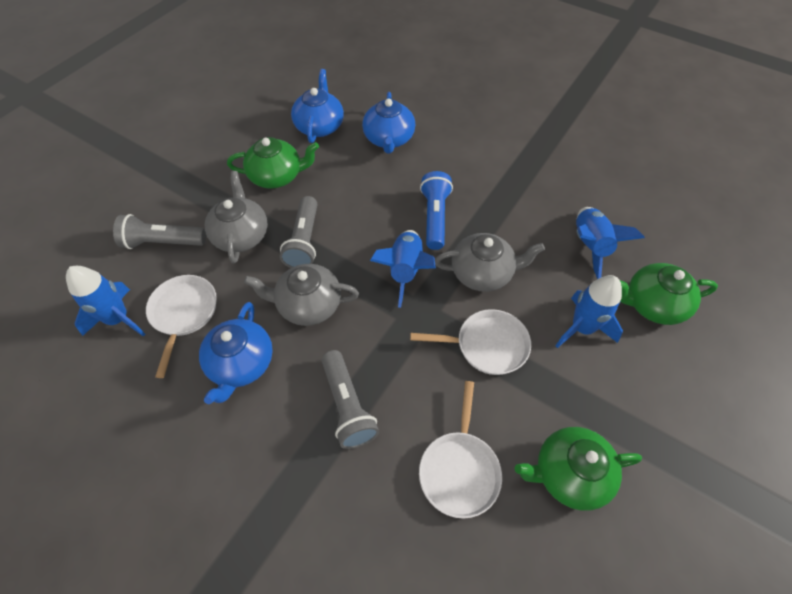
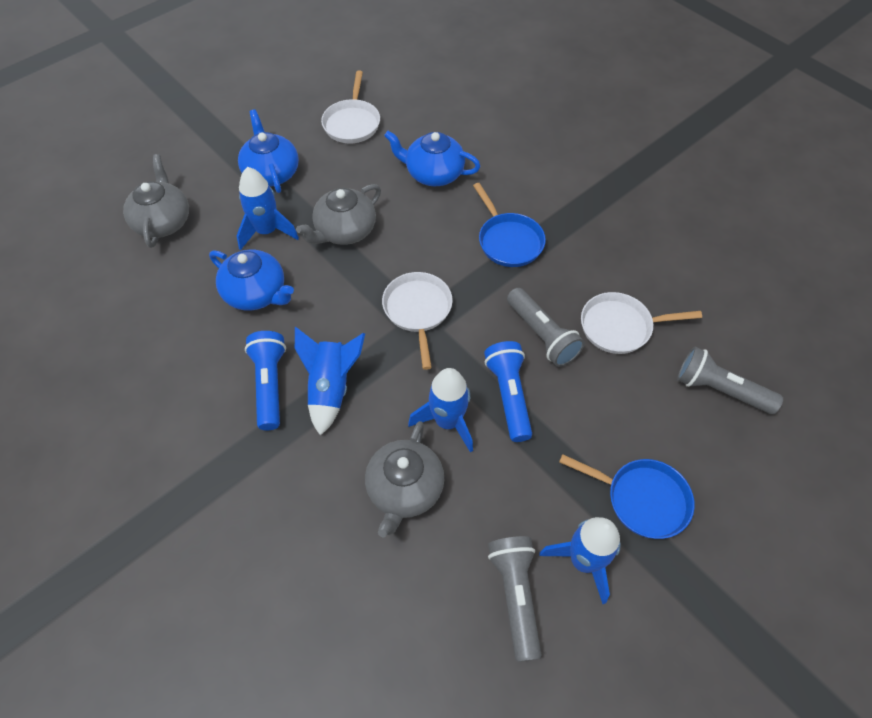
blue flashlight: 1 -> 2
blue pan: 0 -> 2
green teapot: 3 -> 0

